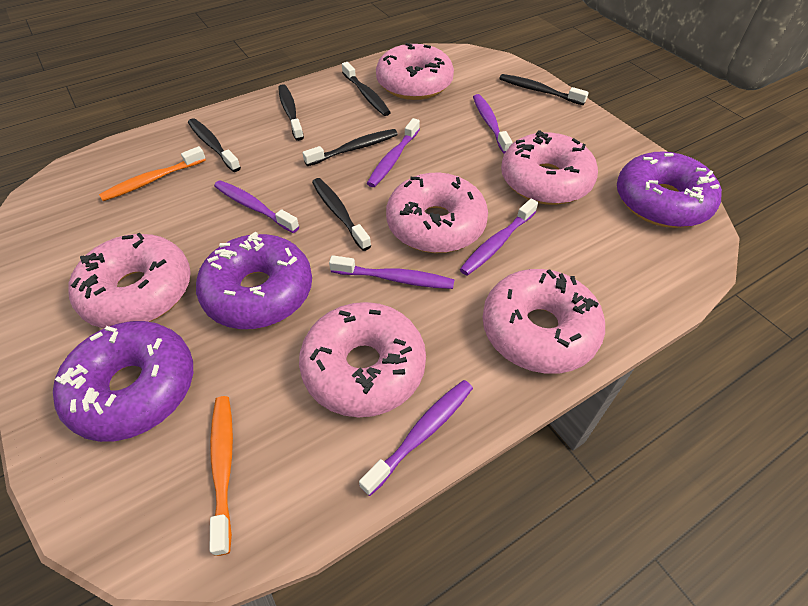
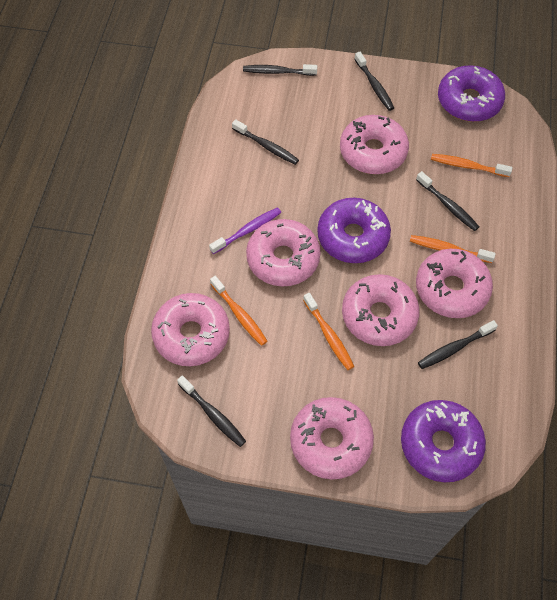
orange toothbrush: 2 -> 4
purple toothbrush: 6 -> 1

